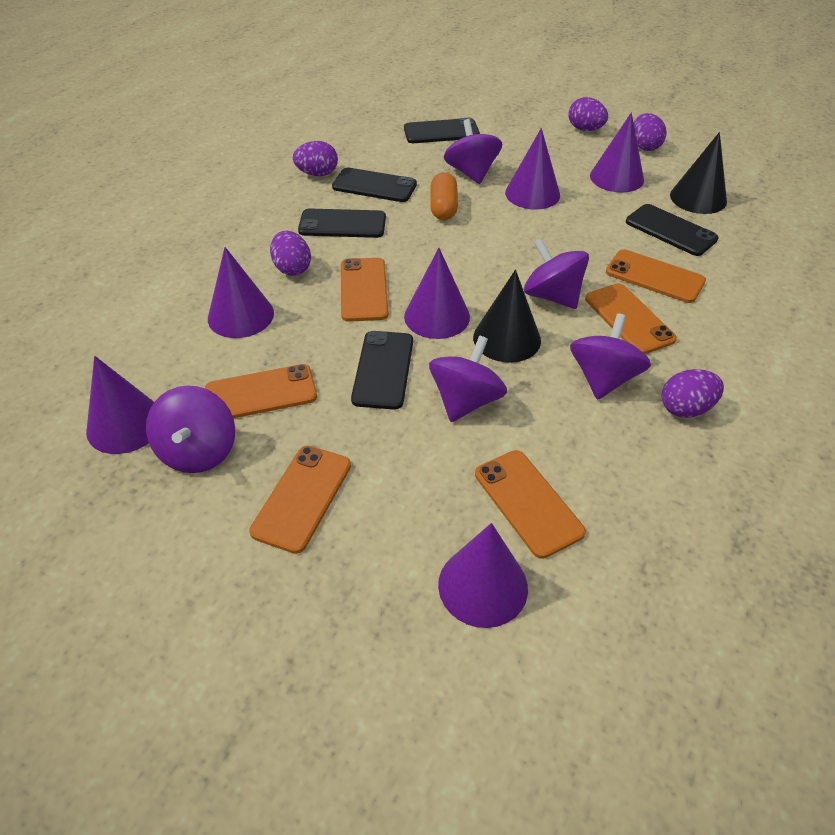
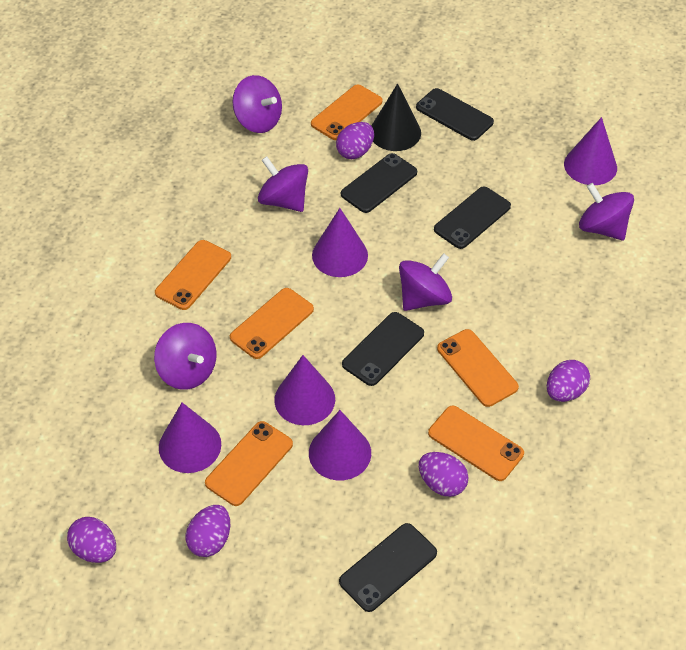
black cone: 2 -> 1
orange capsule: 1 -> 0
purple cone: 6 -> 5

